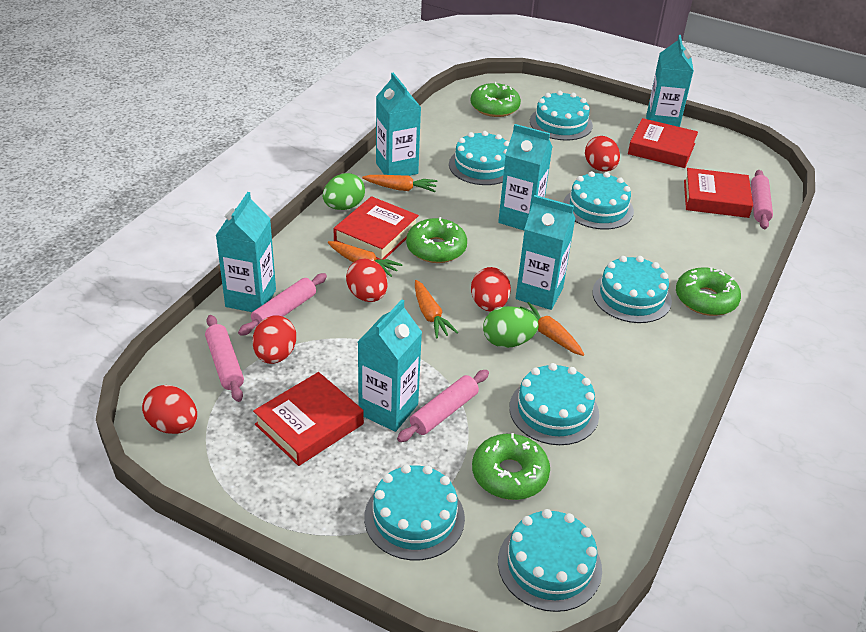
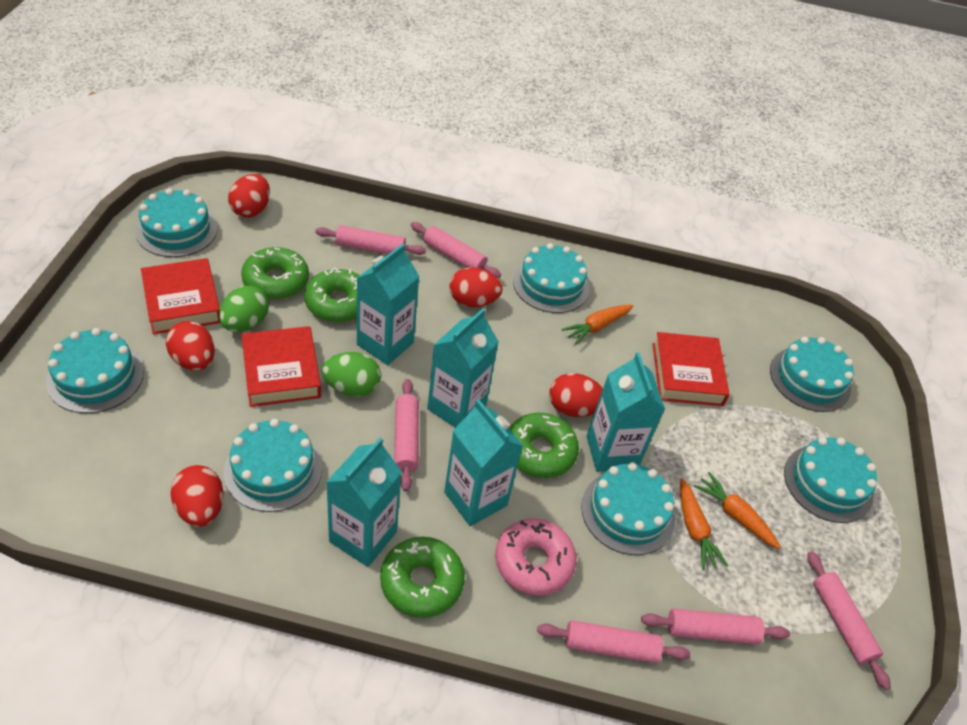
orange carrot: 4 -> 3
pink donut: 0 -> 1
pink rolling pin: 4 -> 6
red book: 4 -> 3
turquoise carton: 6 -> 5

